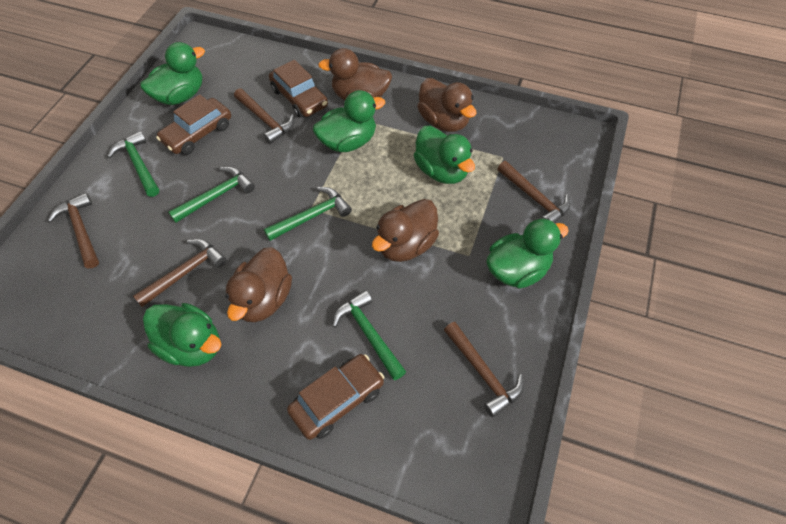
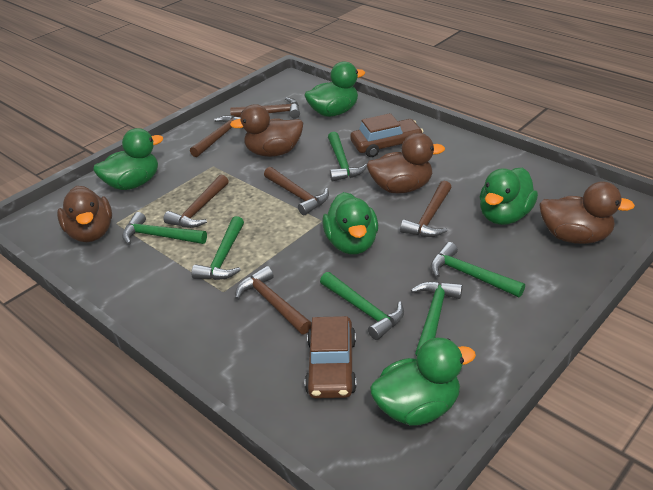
brown car: 3 -> 2
brown hammer: 5 -> 6
green hammer: 4 -> 6

